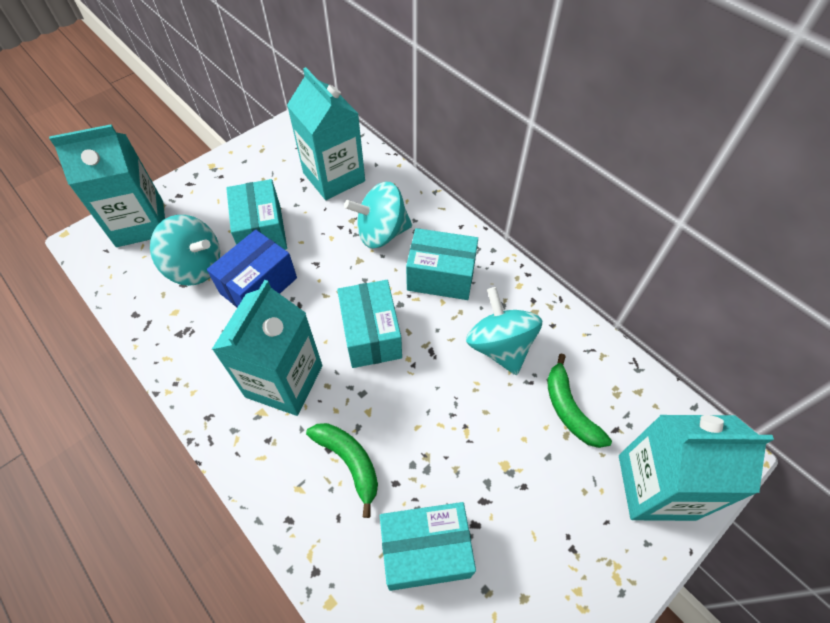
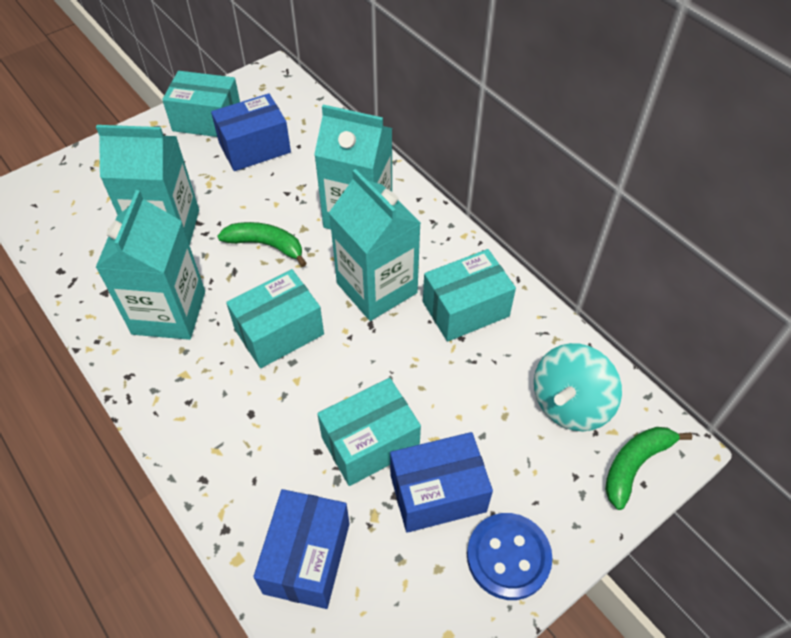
blue box: 1 -> 3
blue button: 0 -> 1
turquoise spinning top: 3 -> 1

